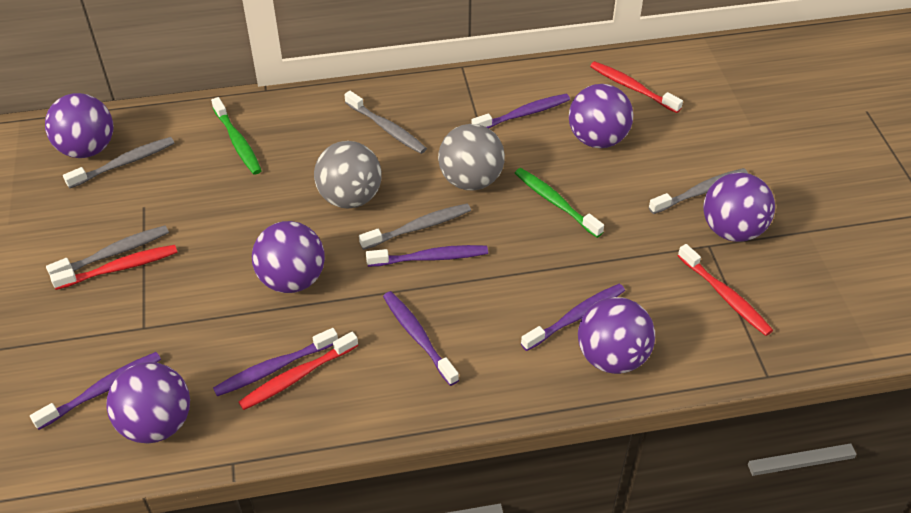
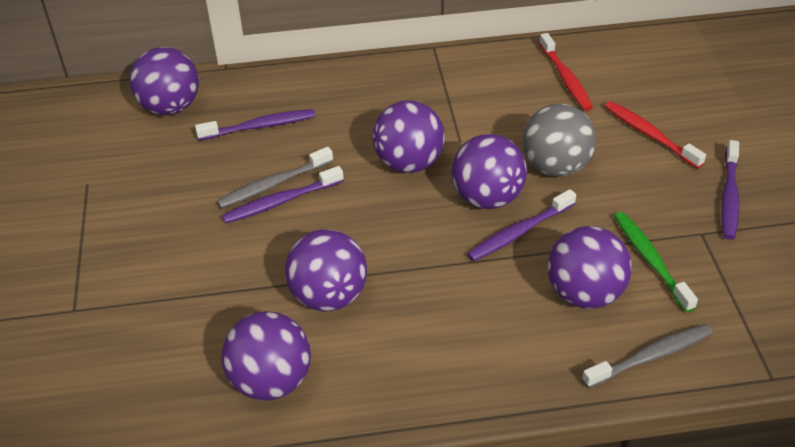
green toothbrush: 2 -> 1
grey ball: 2 -> 1
grey toothbrush: 5 -> 2
purple toothbrush: 6 -> 4
red toothbrush: 4 -> 2

